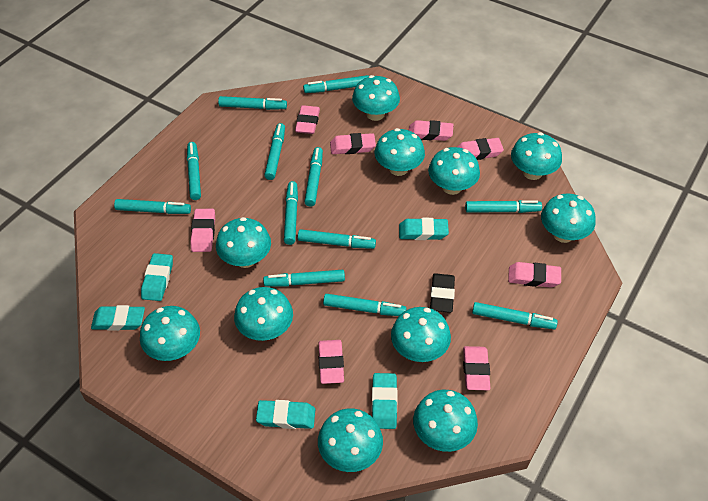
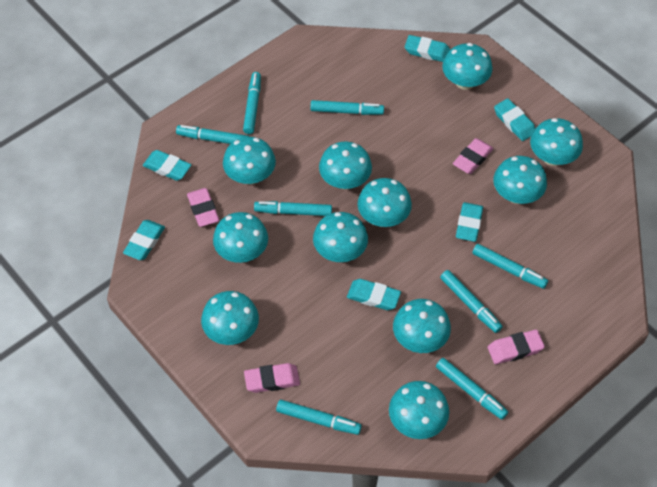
black eraser: 1 -> 0
pink eraser: 8 -> 4
turquoise eraser: 5 -> 6
turquoise marker: 12 -> 8

